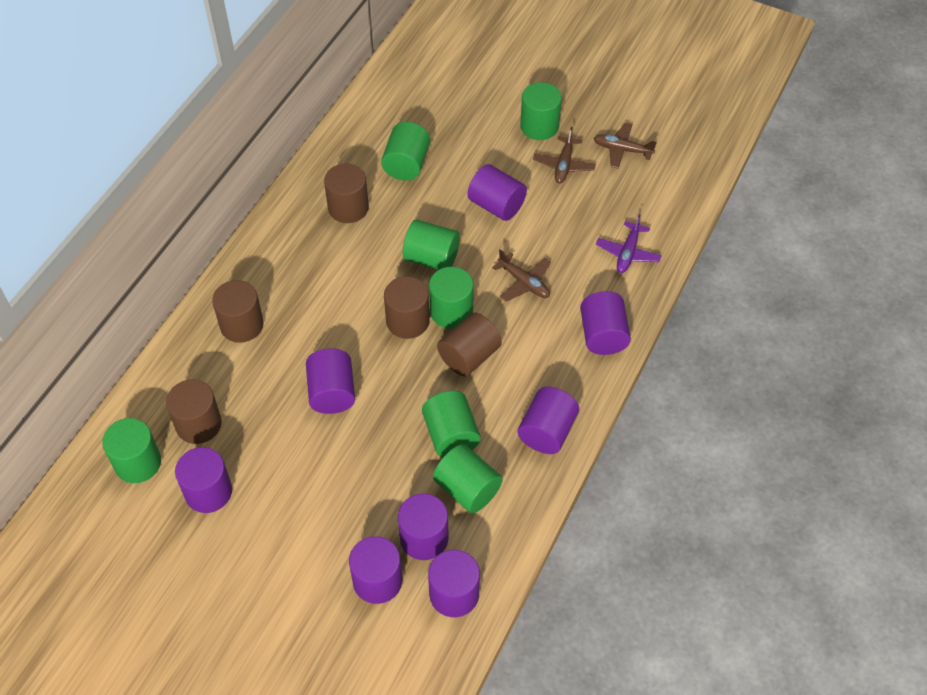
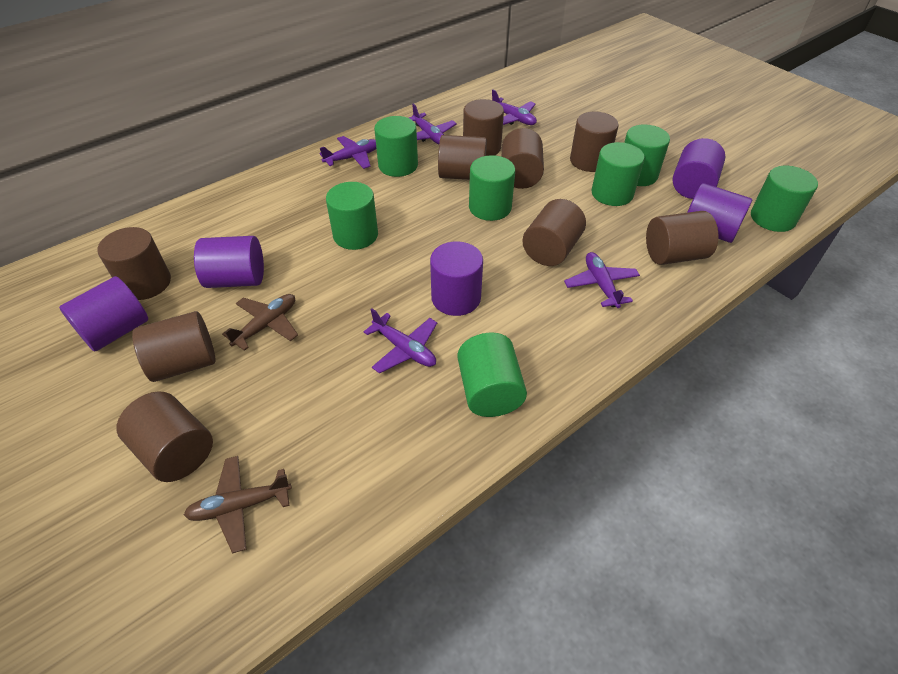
brown cylinder: 5 -> 9
brown plane: 3 -> 2
purple cylinder: 8 -> 5
purple plane: 1 -> 5

